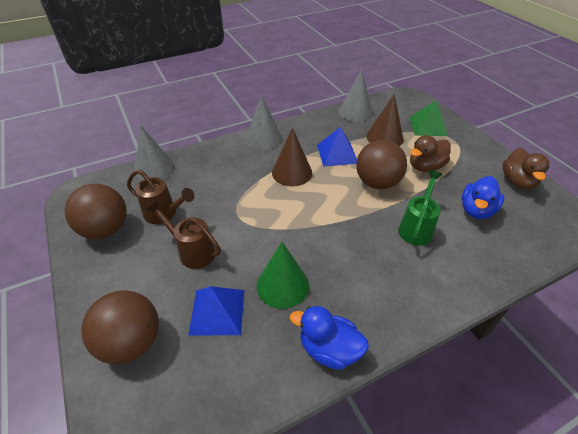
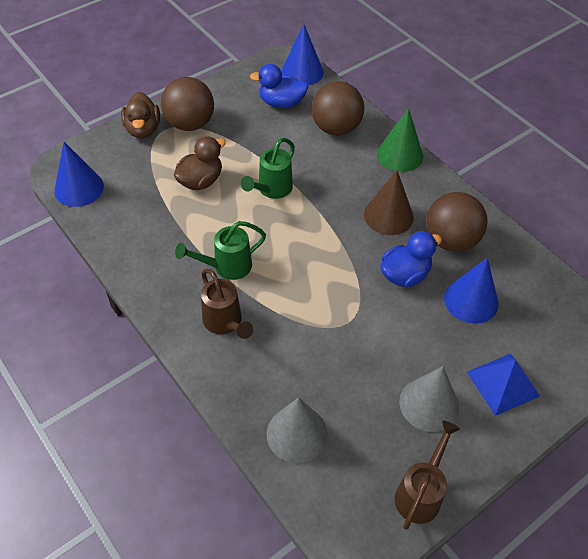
blue cone: 0 -> 3
blue pyramid: 2 -> 1
brown cone: 2 -> 1
green pyramid: 1 -> 0
green watering can: 1 -> 2
grey cone: 3 -> 2

